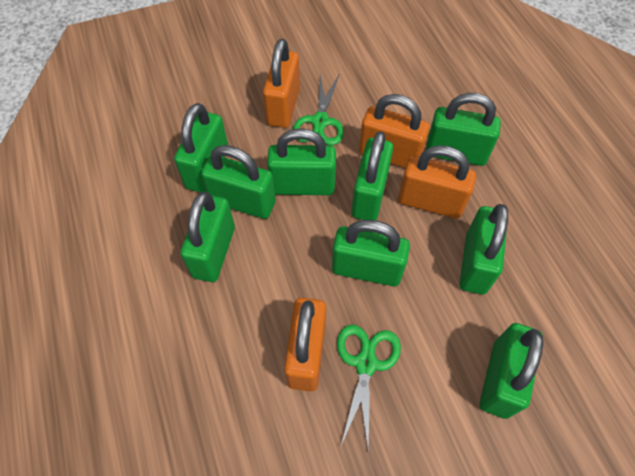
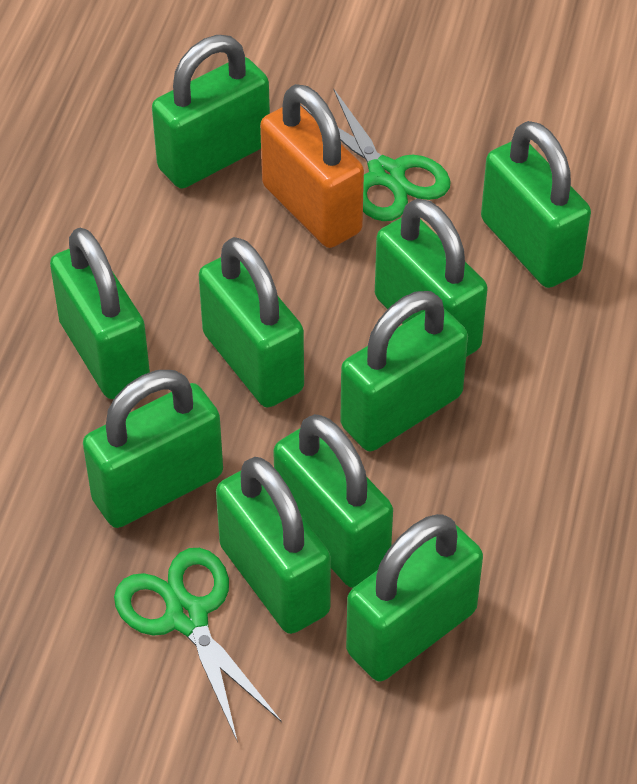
green padlock: 9 -> 10
orange padlock: 4 -> 1

